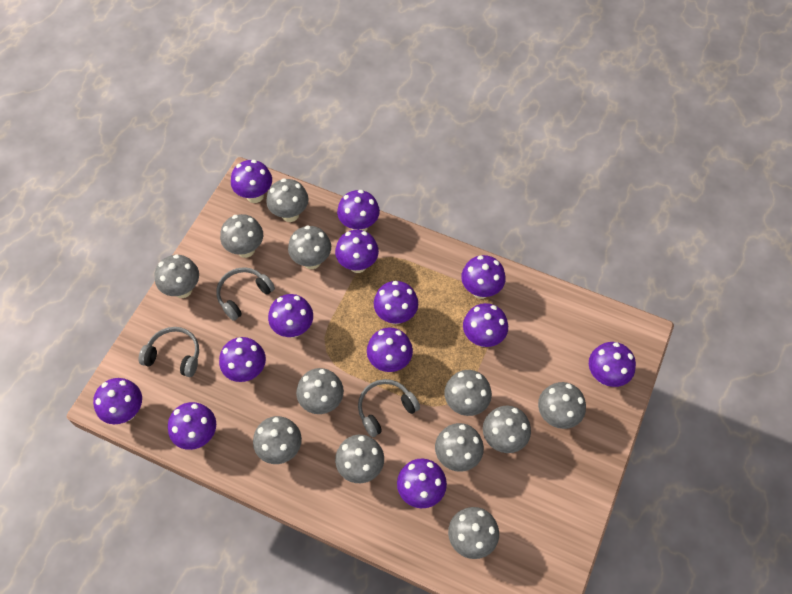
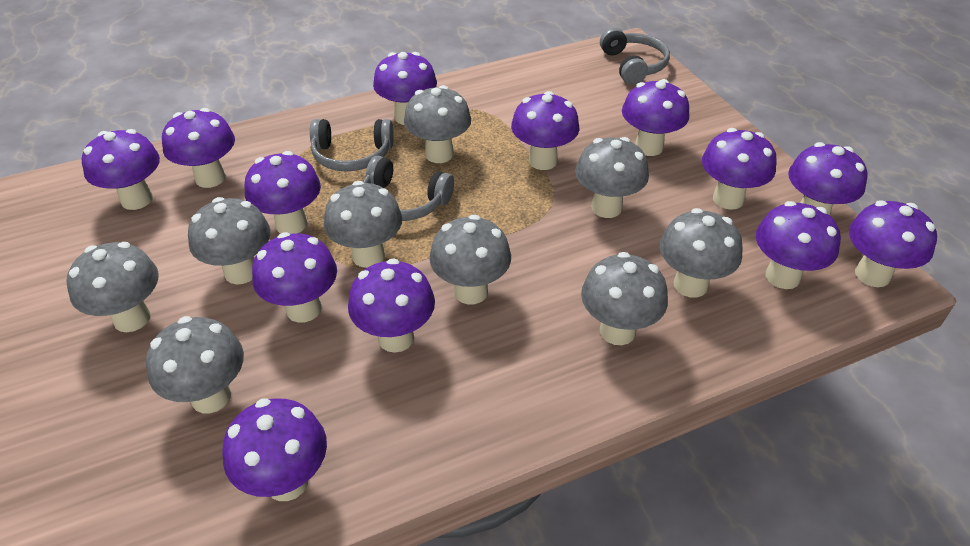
grey mushroom: 12 -> 9

